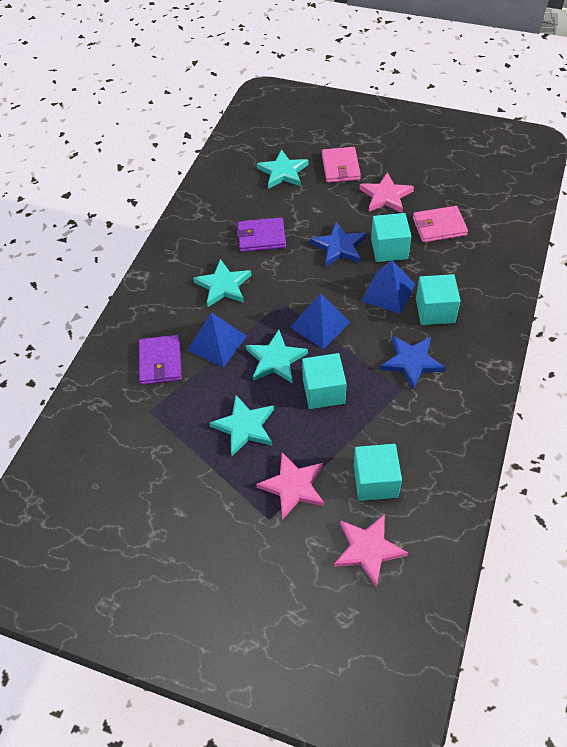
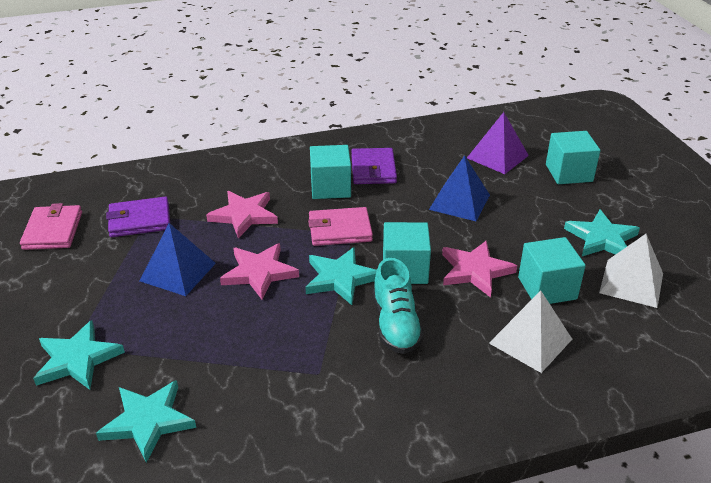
blue pyramid: 3 -> 2
blue star: 2 -> 0
purple pyramid: 0 -> 1
turquoise shoe: 0 -> 1
white pyramid: 0 -> 2

